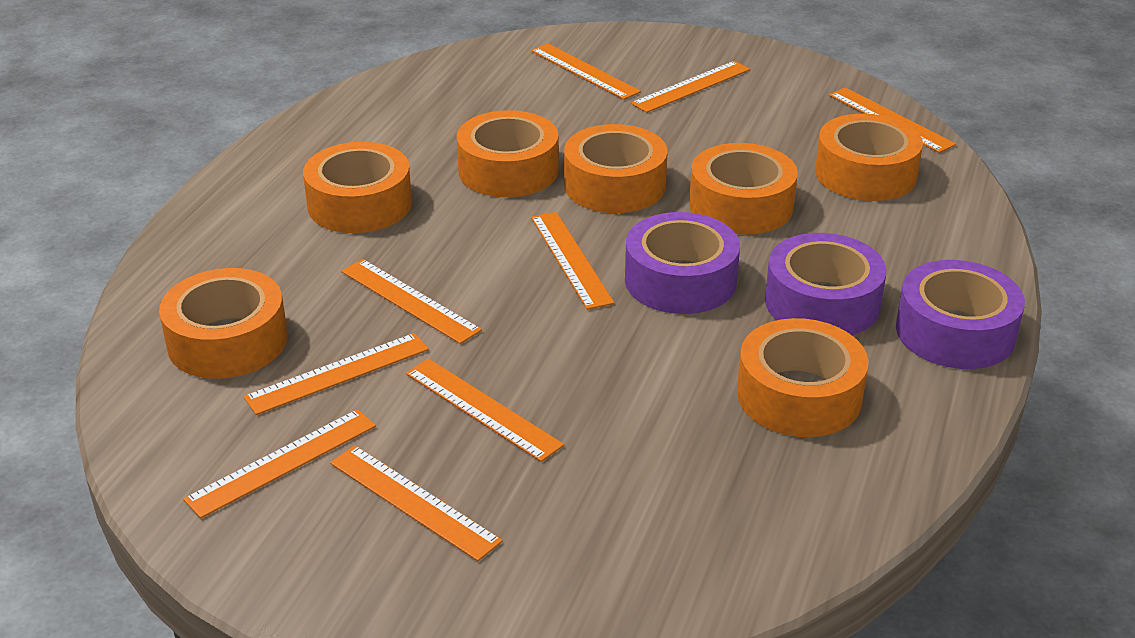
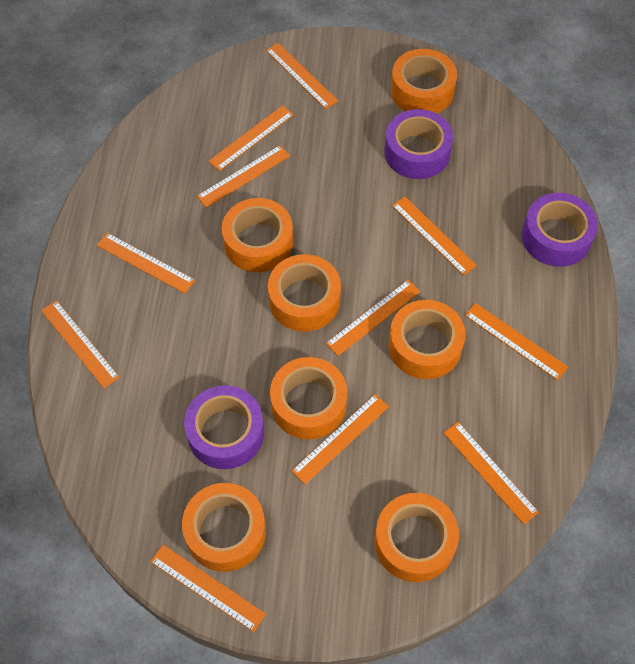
orange ruler: 9 -> 11

